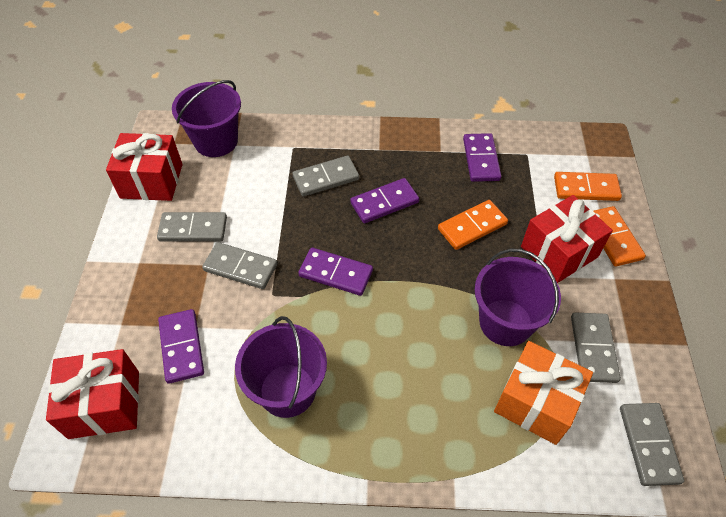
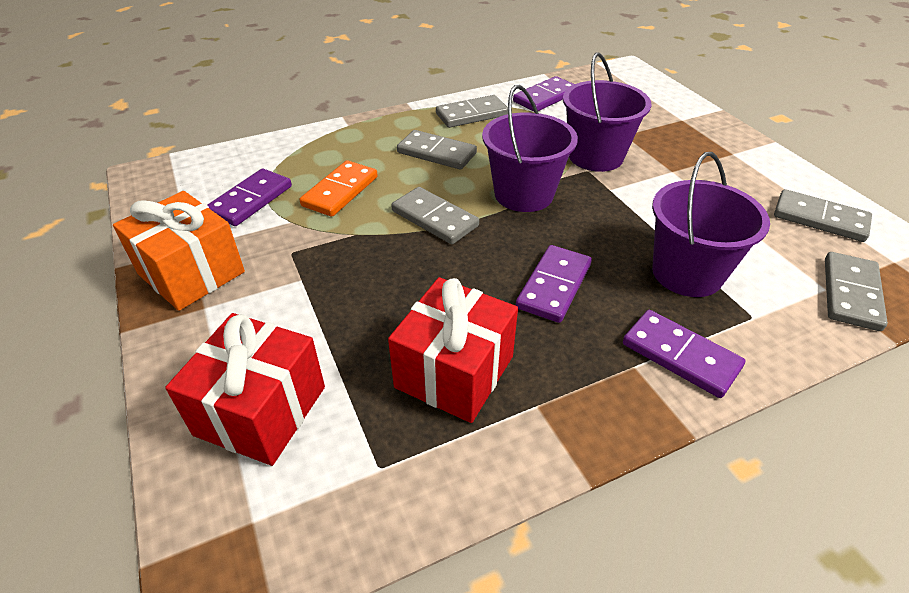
orange domino: 3 -> 1
red gift: 3 -> 2

